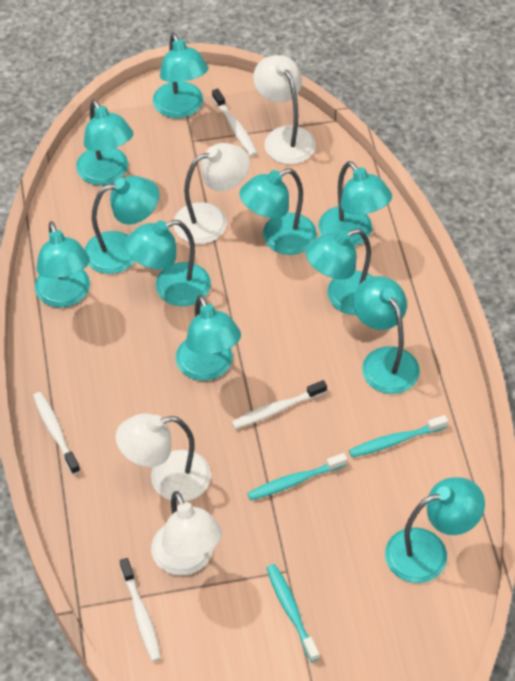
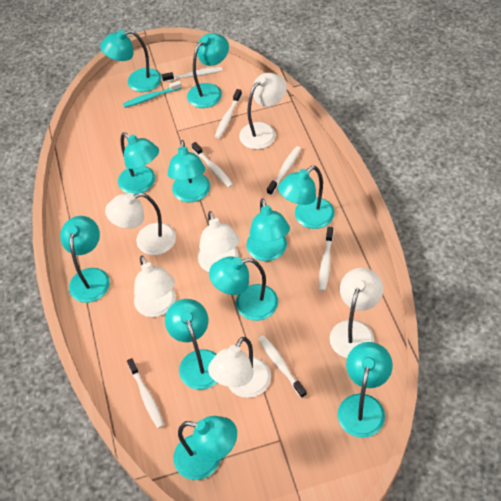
turquoise toothbrush: 3 -> 1
white lamp: 4 -> 6
white toothbrush: 4 -> 7

